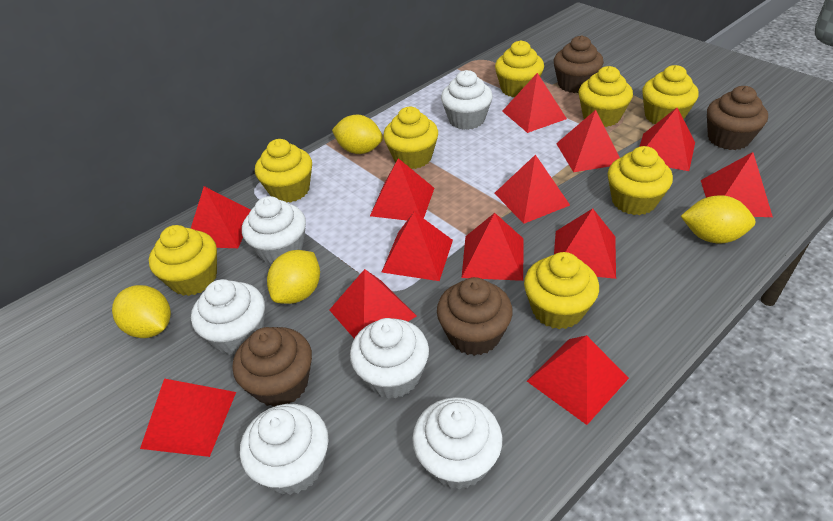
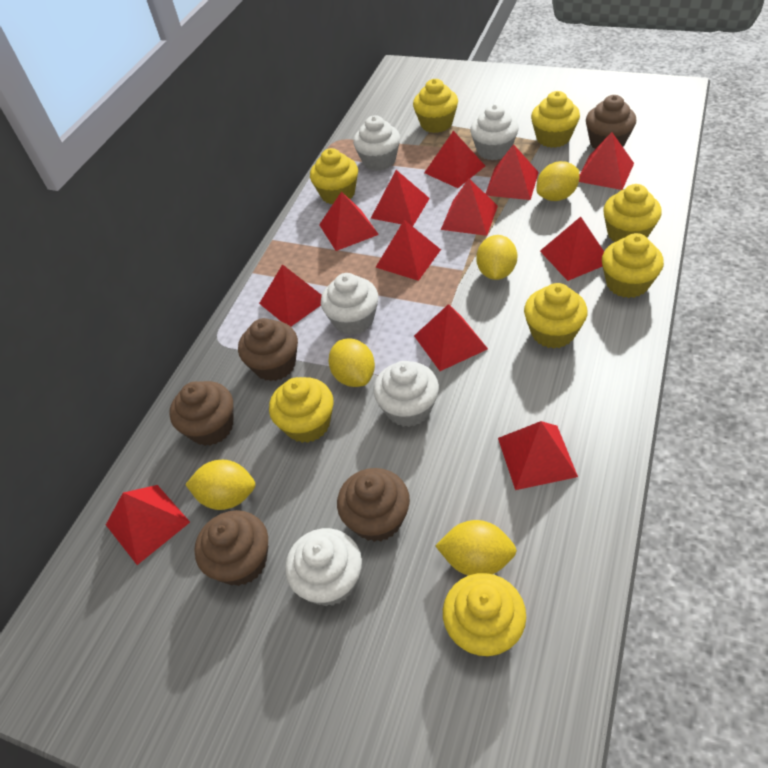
brown cupcake: 4 -> 5
red pyramid: 13 -> 12
white cupcake: 6 -> 5
yellow lemon: 4 -> 5

